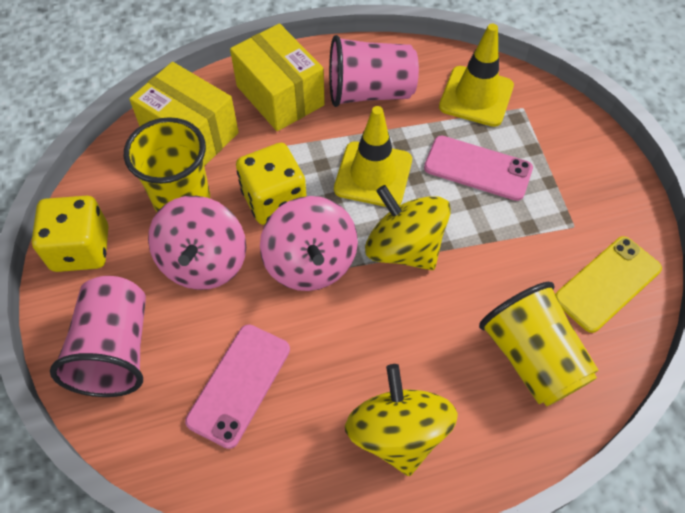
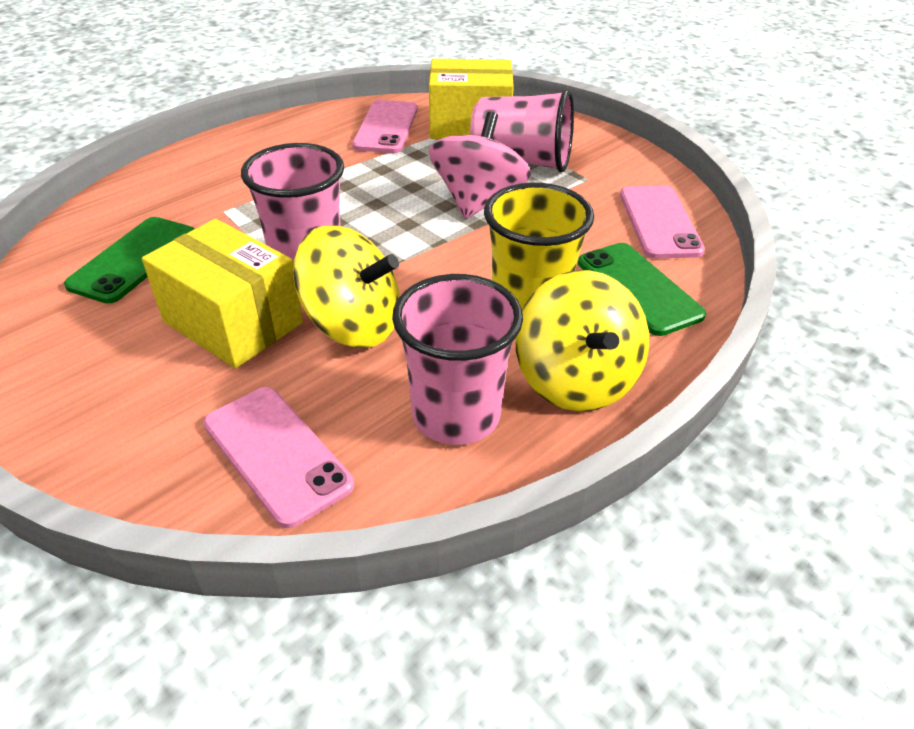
green phone: 0 -> 2
pink cup: 2 -> 3
pink phone: 2 -> 3
pink spinning top: 2 -> 1
yellow cup: 2 -> 1
yellow dice: 2 -> 0
yellow phone: 1 -> 0
yellow traffic cone: 2 -> 0

